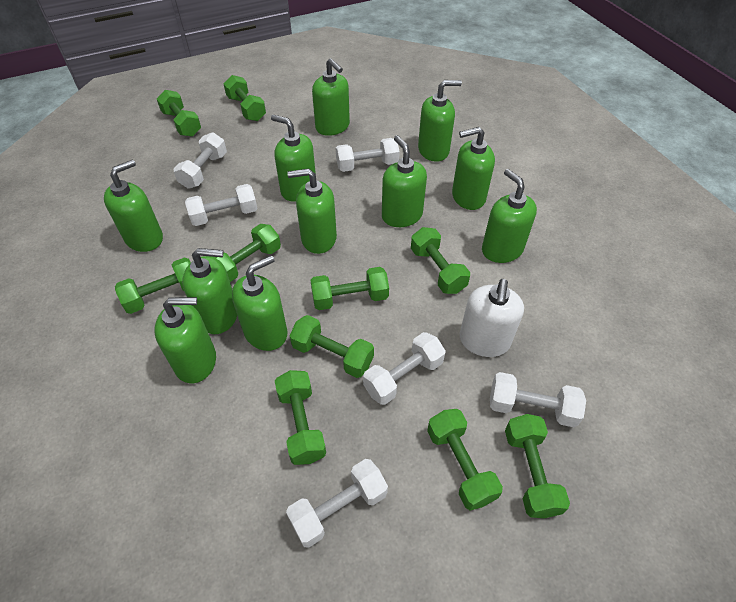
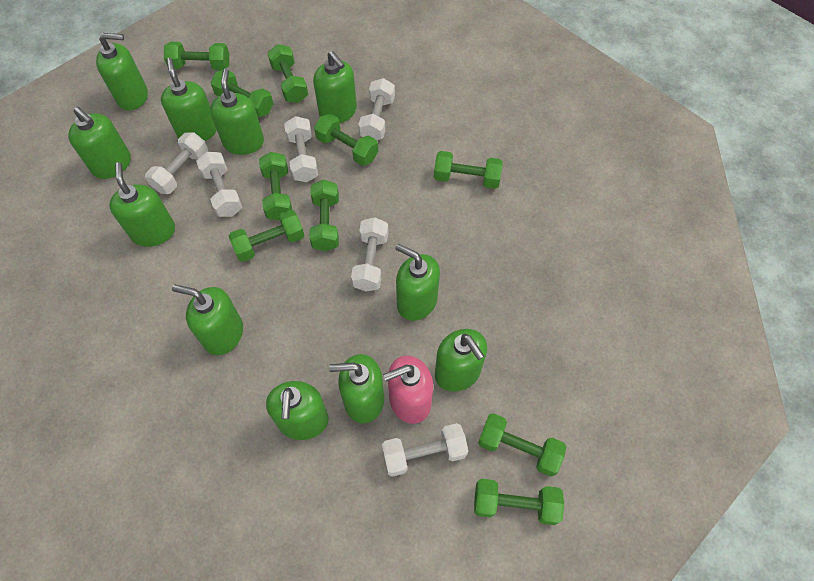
pink soap dispenser: 0 -> 1
white soap dispenser: 1 -> 0

